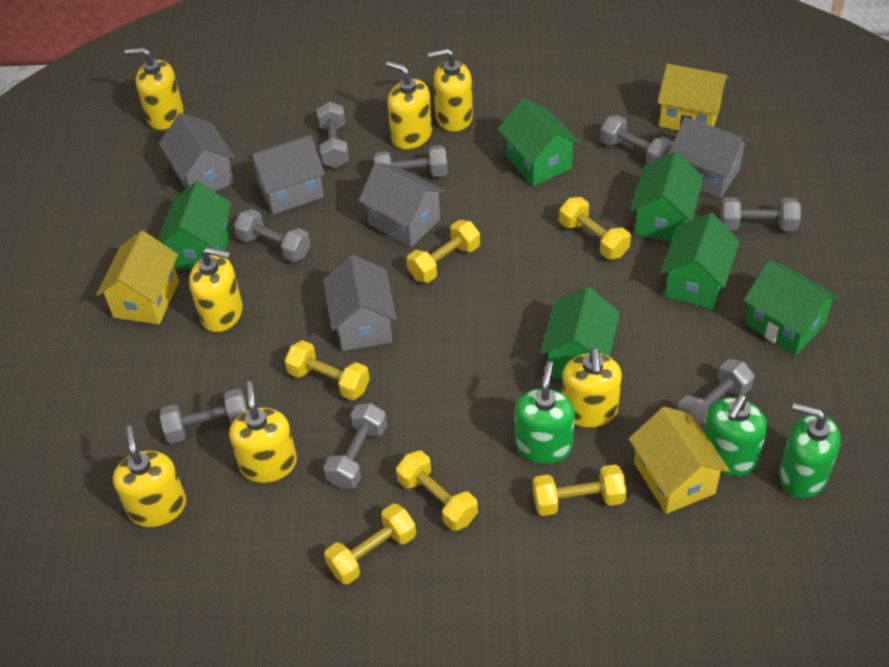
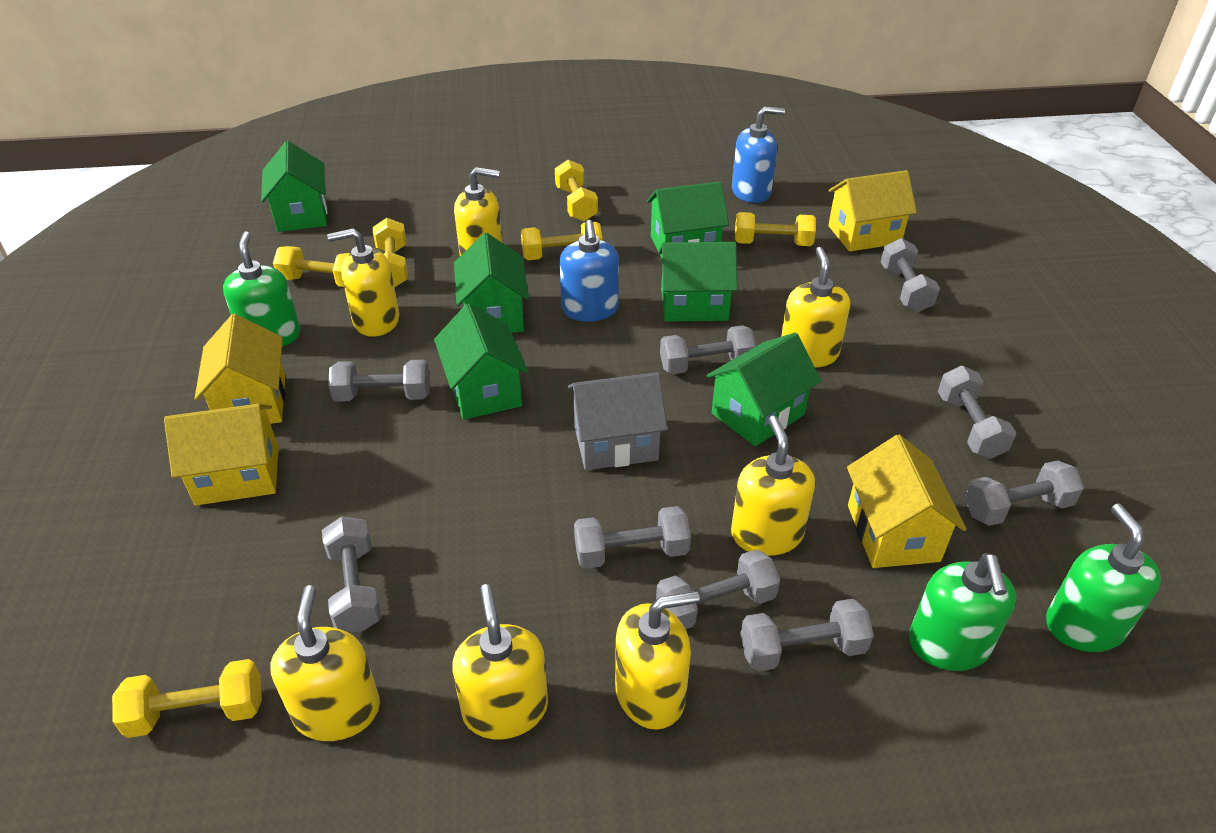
blue soap dispenser: 0 -> 2
grey dumbbell: 8 -> 9
grey house: 5 -> 1
yellow house: 3 -> 4

